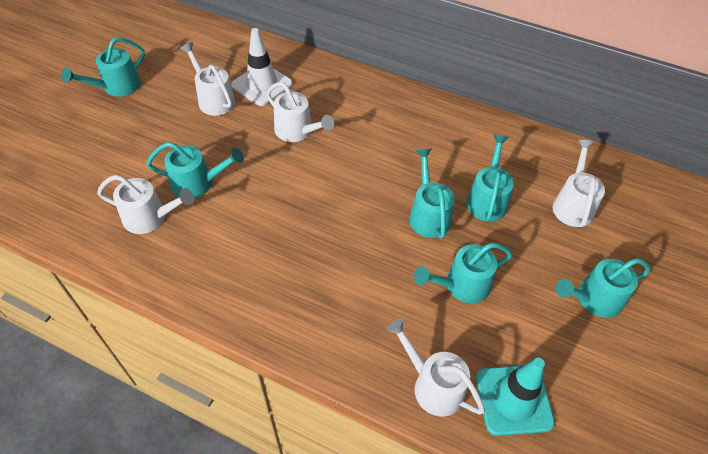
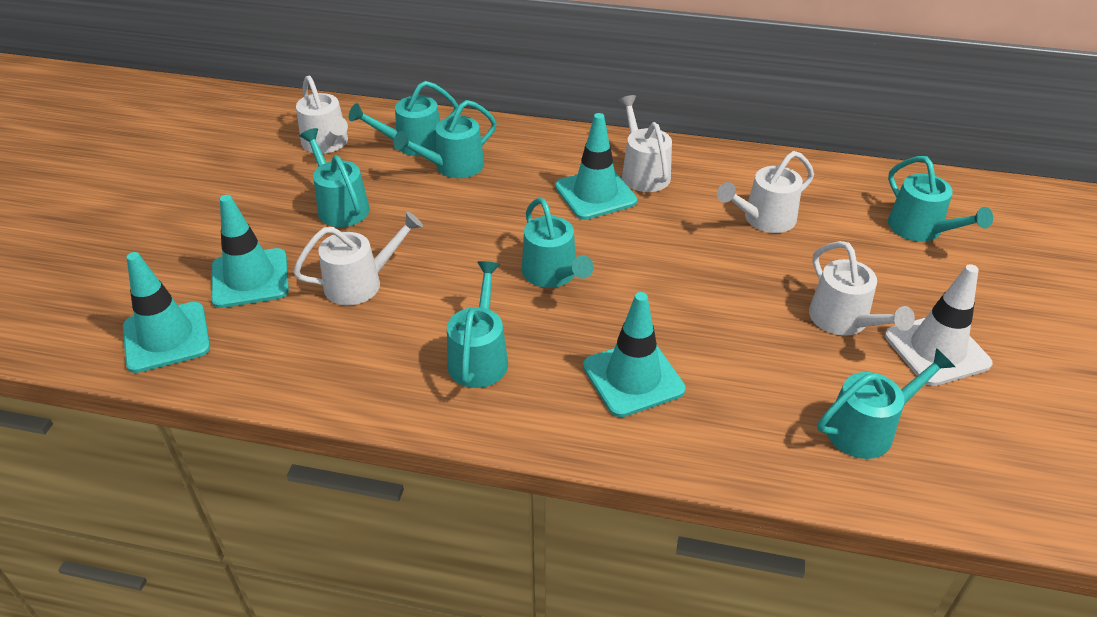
turquoise traffic cone: 1 -> 4
turquoise watering can: 6 -> 7

